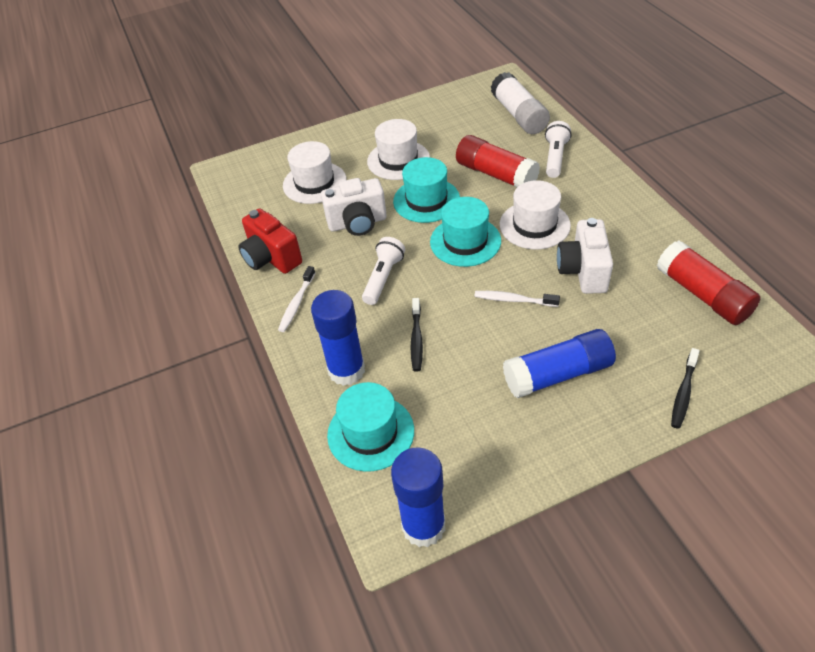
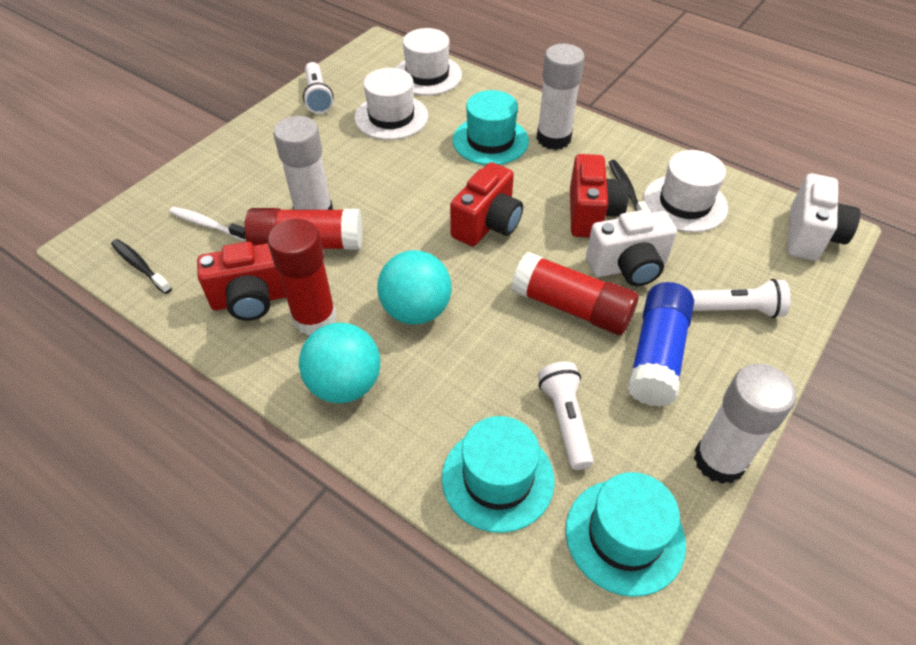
blue glue stick: 3 -> 1
red camera: 1 -> 3
red glue stick: 2 -> 3
turquoise ball: 0 -> 2
white flashlight: 2 -> 3
white glue stick: 1 -> 3
white toothbrush: 2 -> 1

